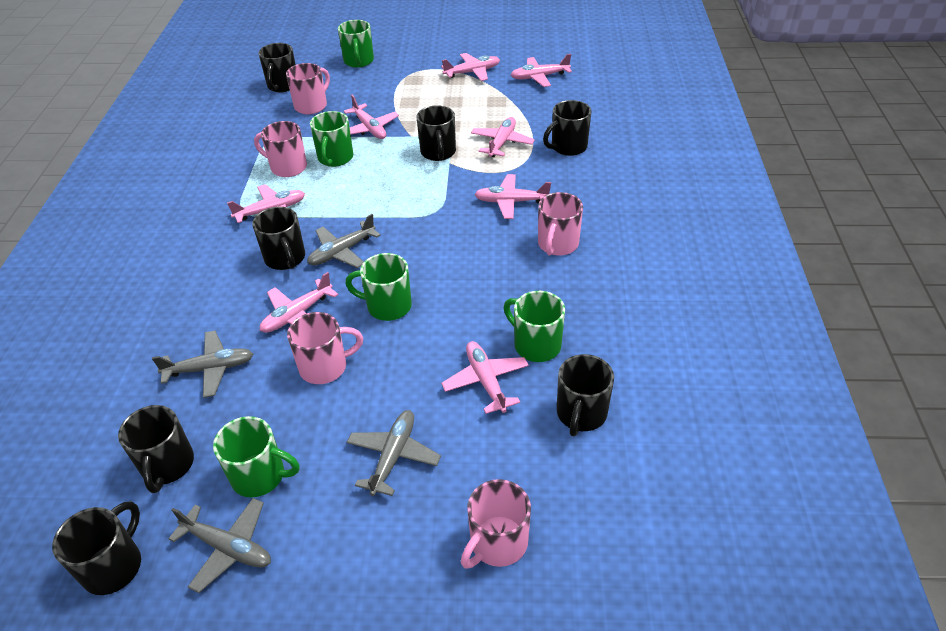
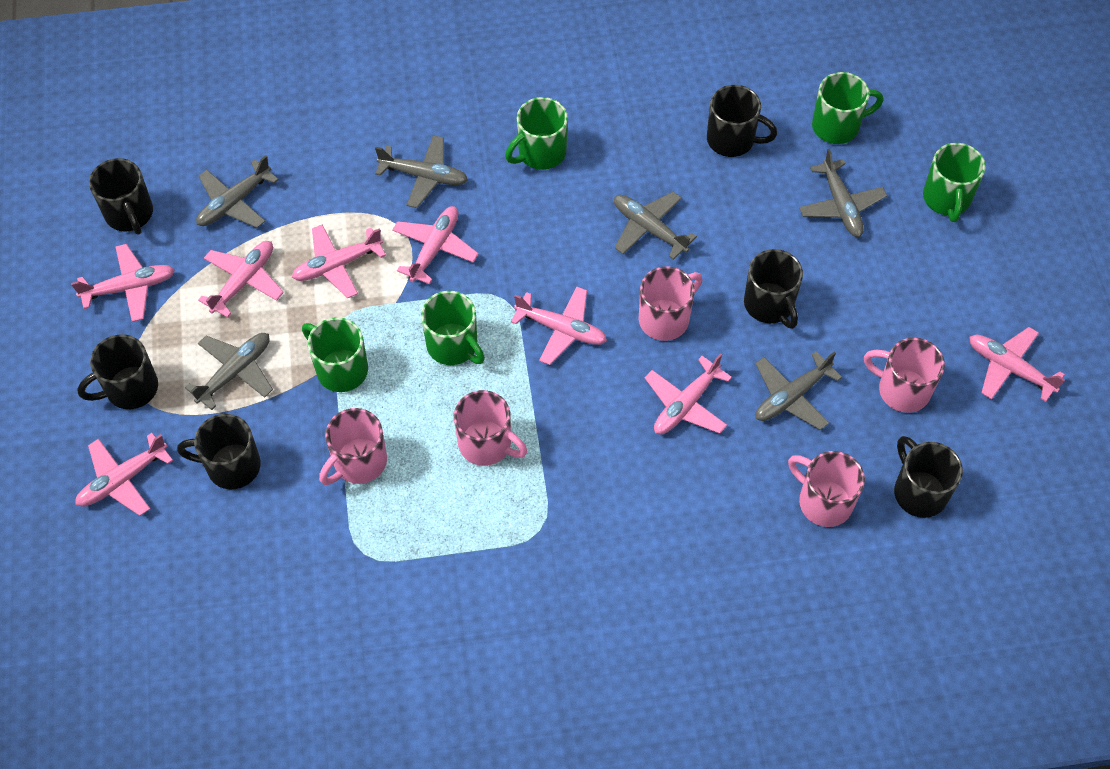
black mug: 7 -> 6
grey plane: 4 -> 6

